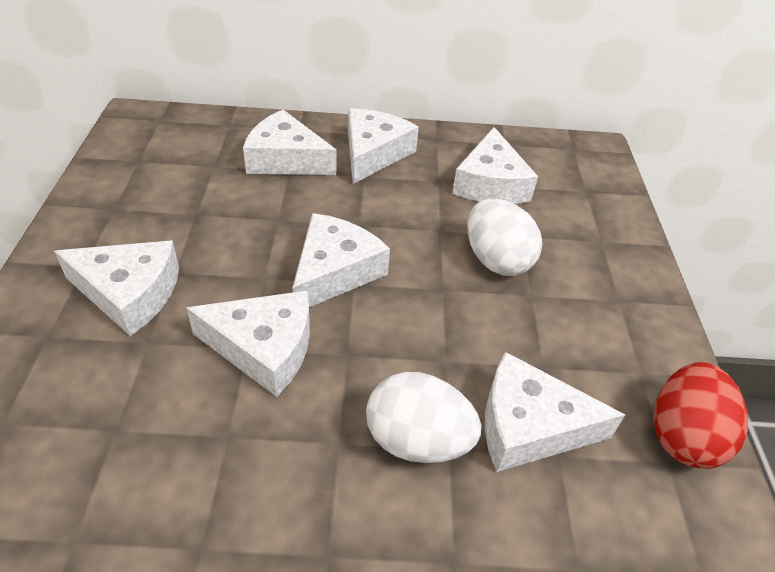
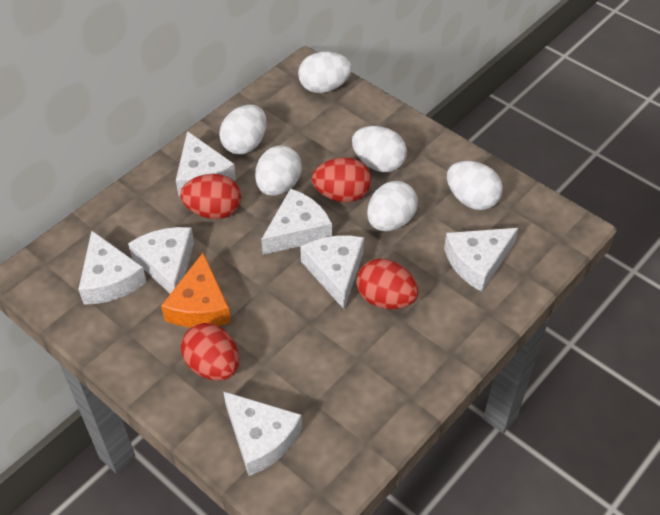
orange cheese: 0 -> 1
red egg: 1 -> 4
white egg: 2 -> 6

